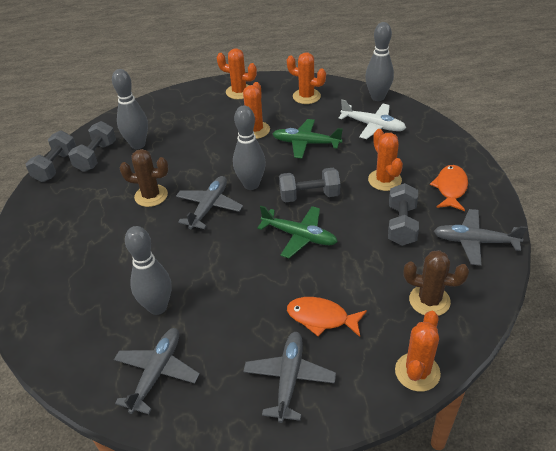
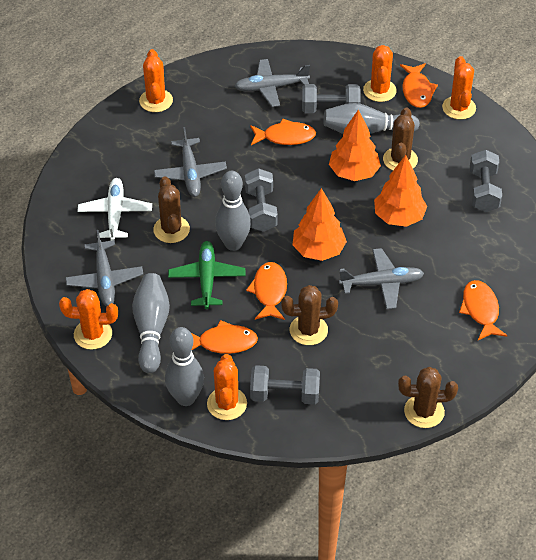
brown cactus: 2 -> 4
green plane: 2 -> 1
orange fish: 2 -> 5
orange tree: 0 -> 3

